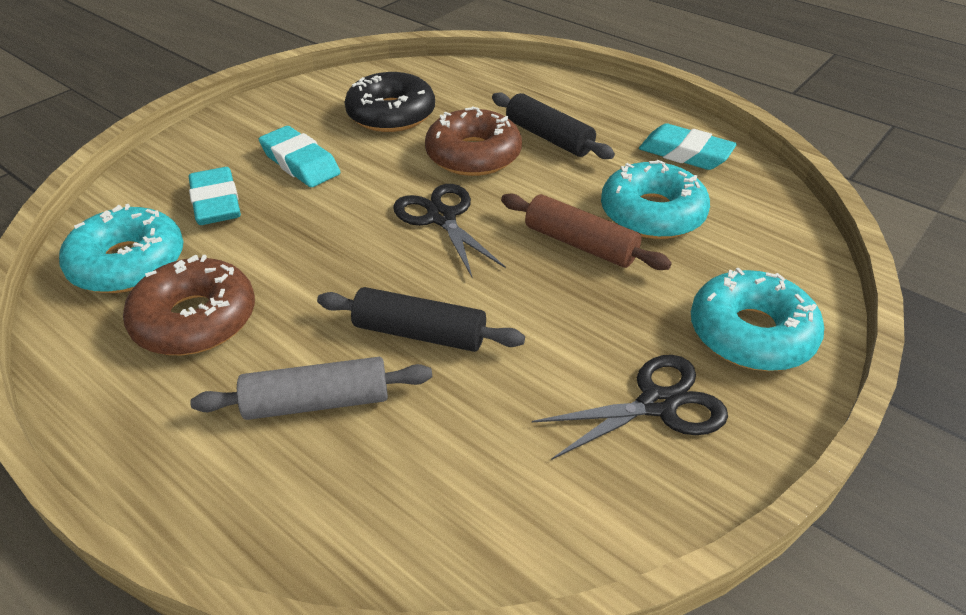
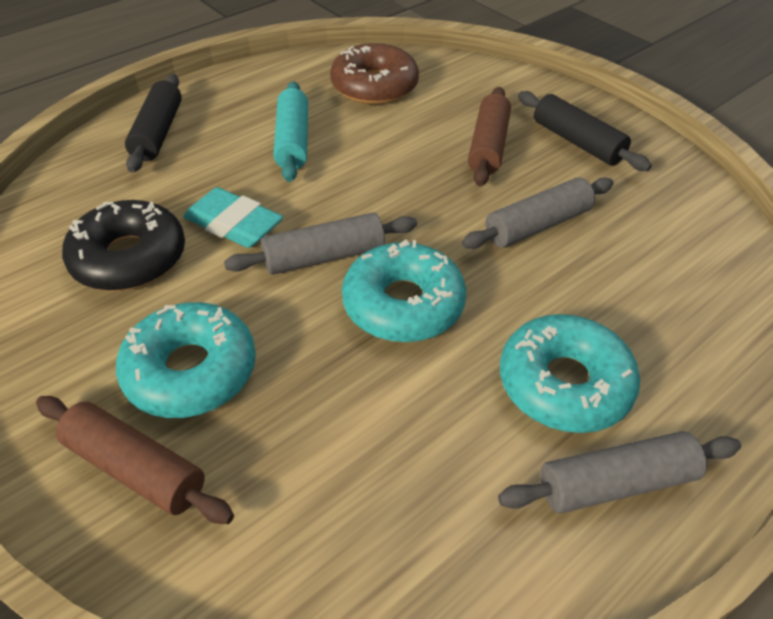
black scissors: 2 -> 0
brown donut: 2 -> 1
brown rolling pin: 1 -> 2
grey rolling pin: 1 -> 3
turquoise eraser: 3 -> 1
turquoise rolling pin: 0 -> 1

